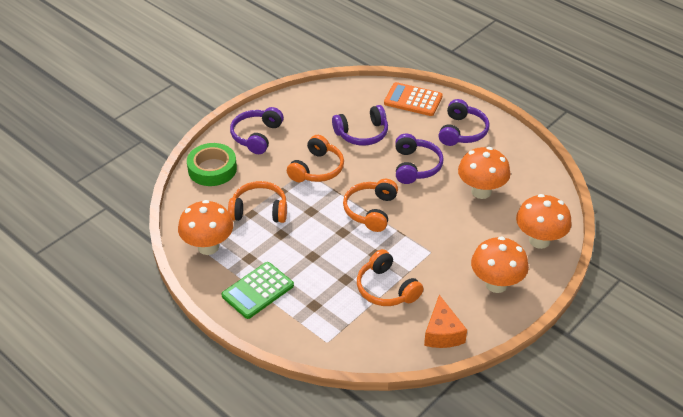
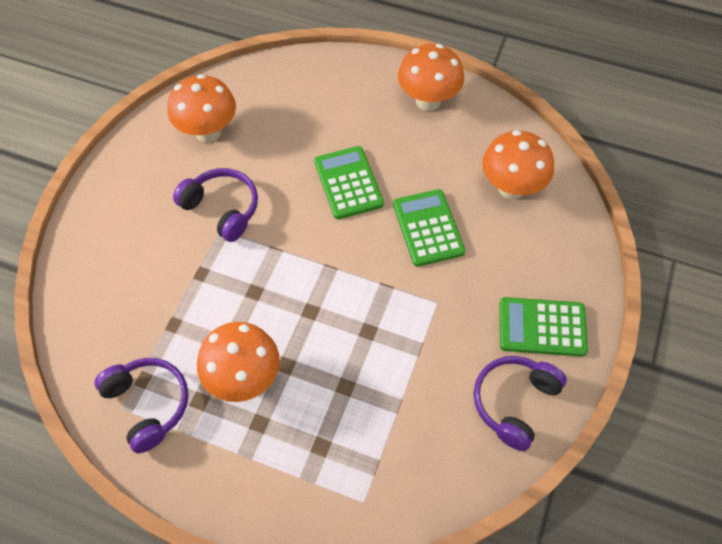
green calculator: 1 -> 3
green tape: 1 -> 0
orange calculator: 1 -> 0
orange cheese: 1 -> 0
orange headphones: 4 -> 0
purple headphones: 4 -> 3

